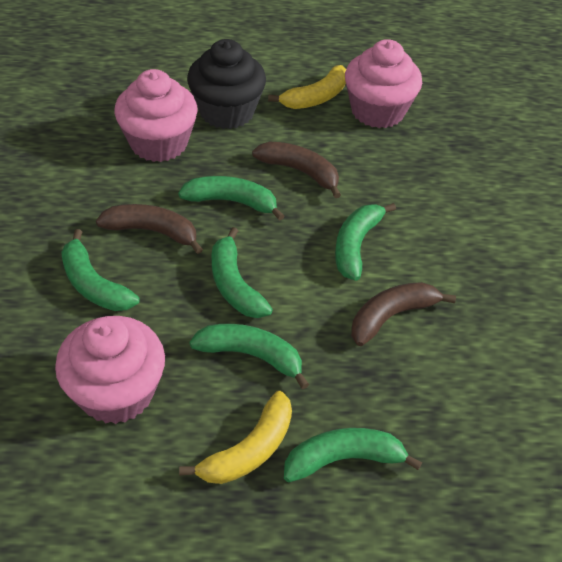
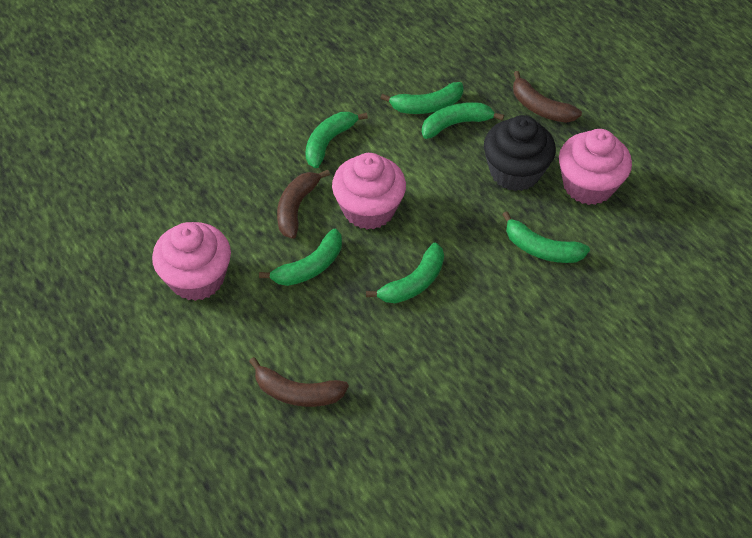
yellow banana: 2 -> 0

